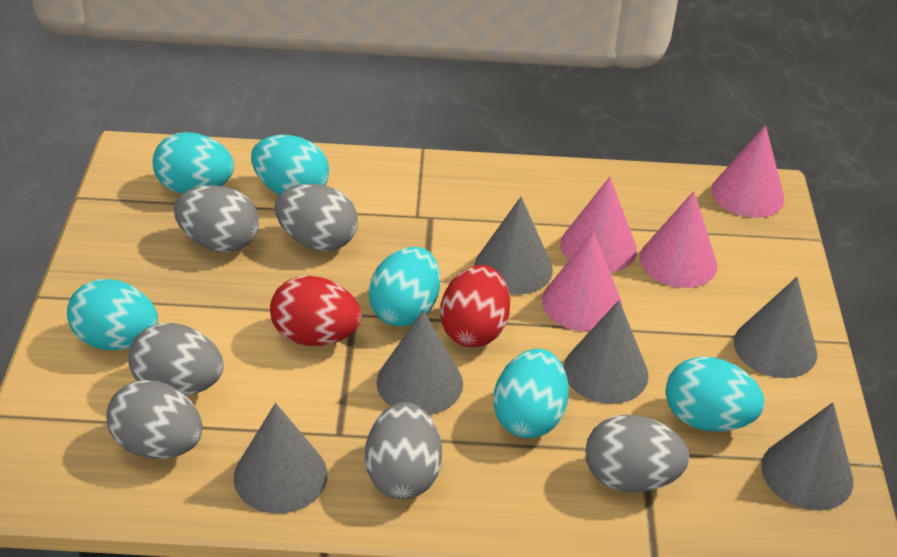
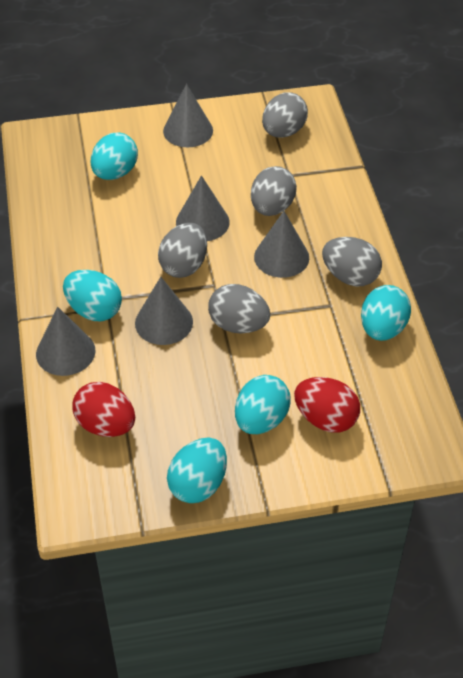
grey cone: 6 -> 5
grey egg: 6 -> 5
pink cone: 4 -> 0
turquoise egg: 6 -> 5

